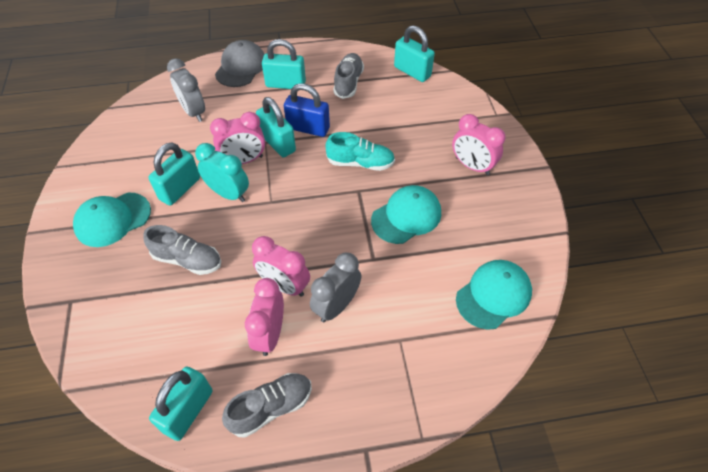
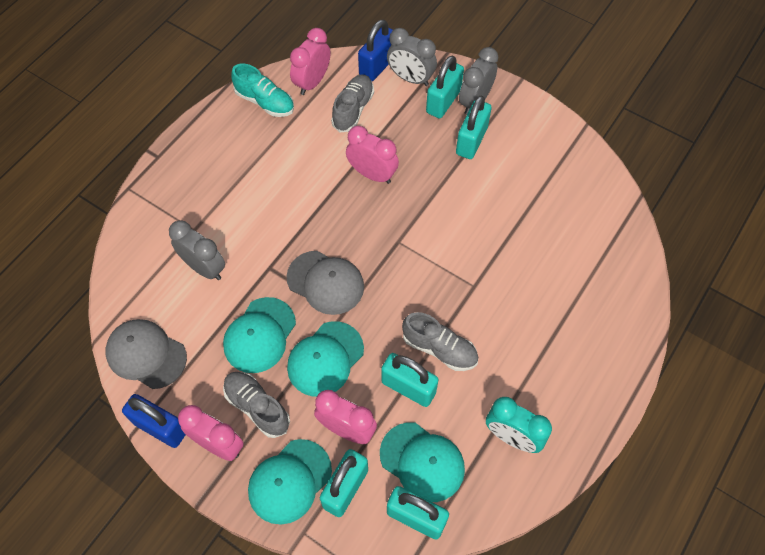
blue padlock: 1 -> 2
grey cap: 1 -> 2
grey clock: 2 -> 3
turquoise cap: 3 -> 4

